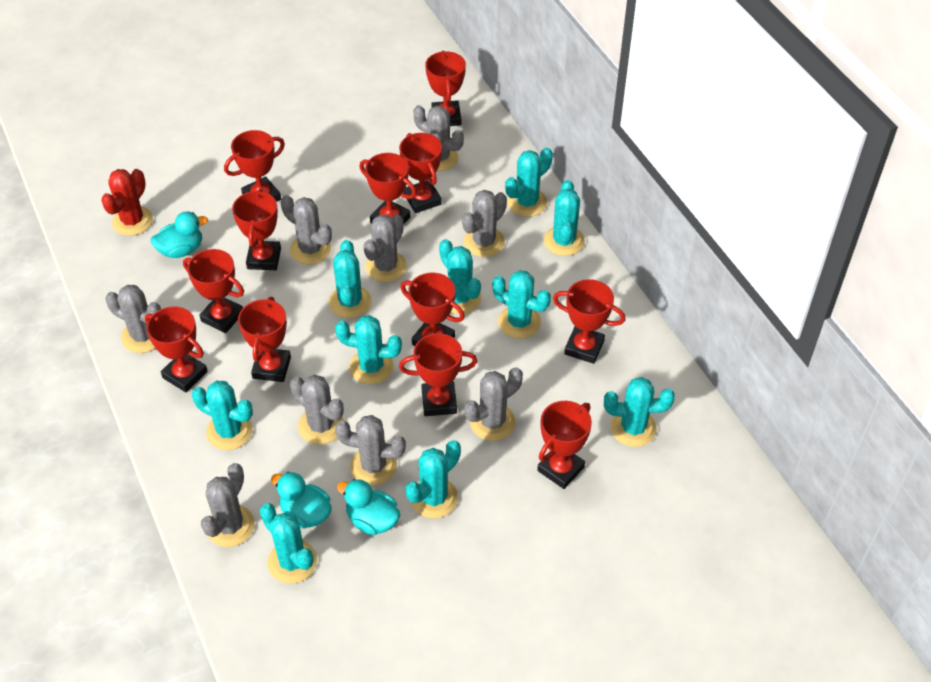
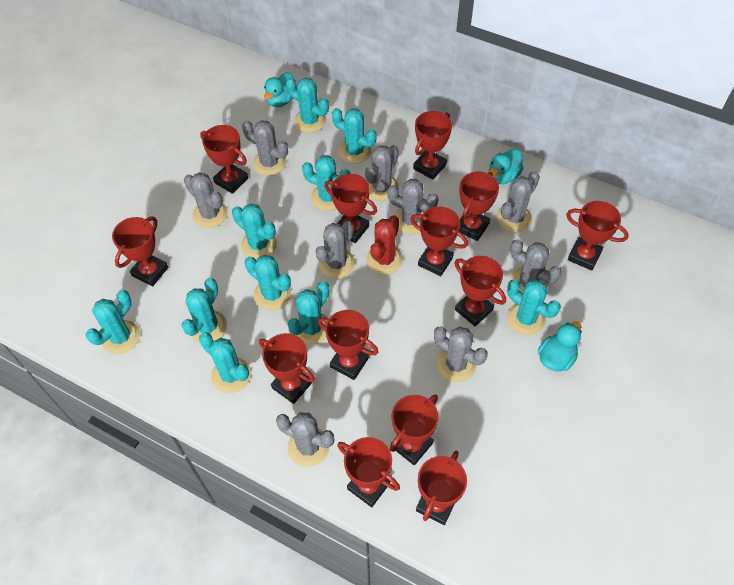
red trophy: 12 -> 13

